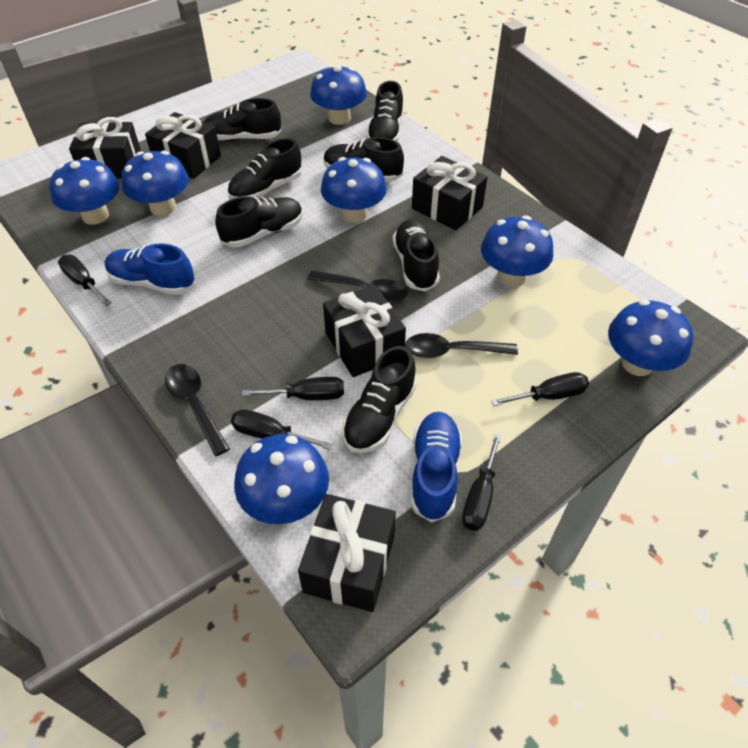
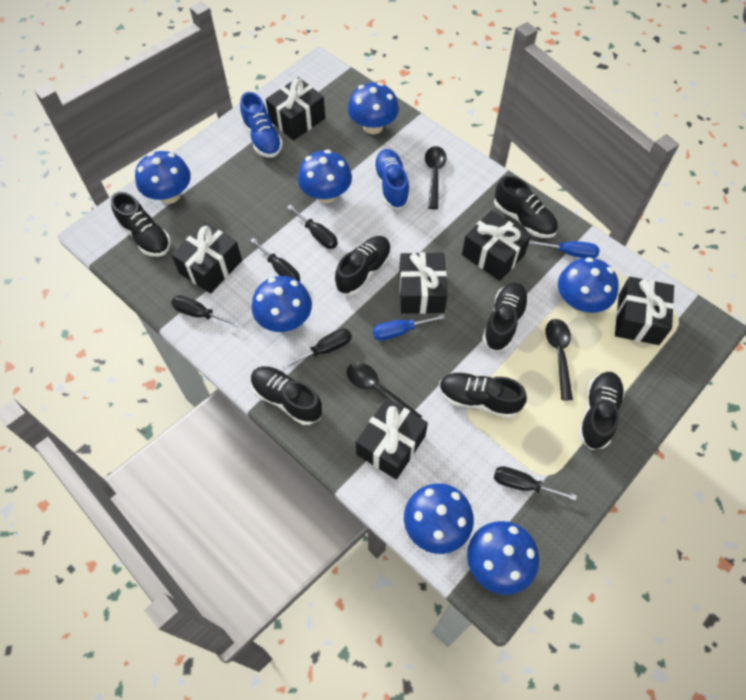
black gift: 5 -> 6
blue screwdriver: 0 -> 2

